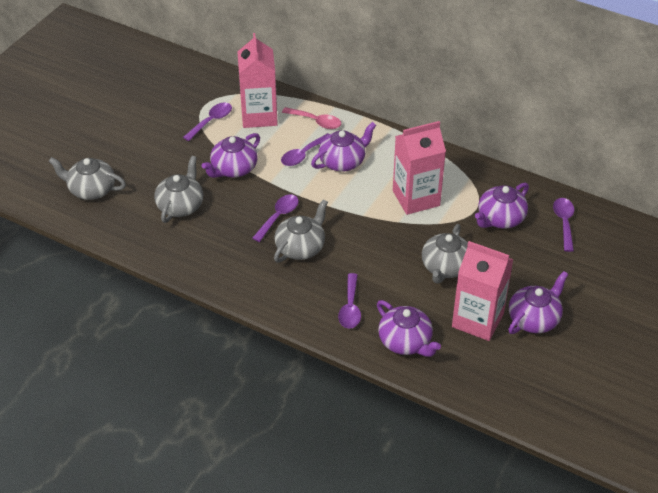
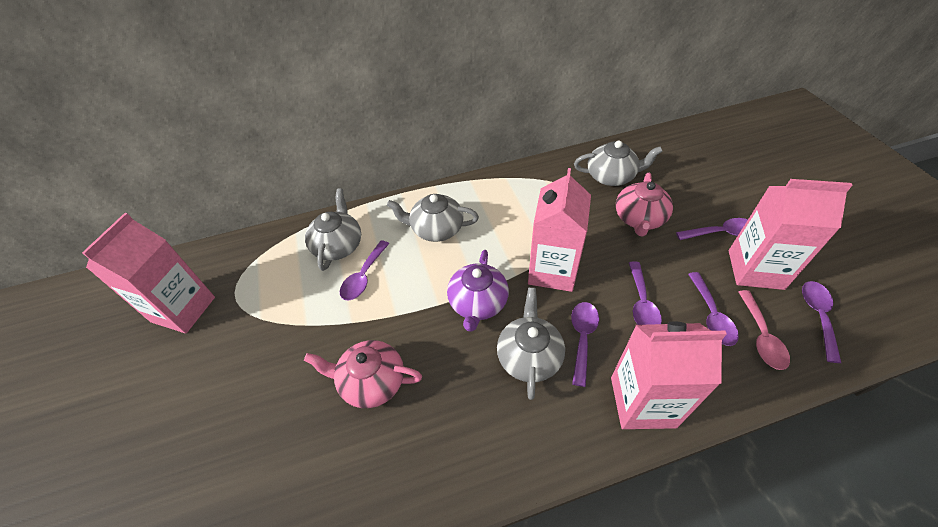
pink carton: 3 -> 4
pink teapot: 0 -> 2
purple spoon: 5 -> 6
purple teapot: 5 -> 1

